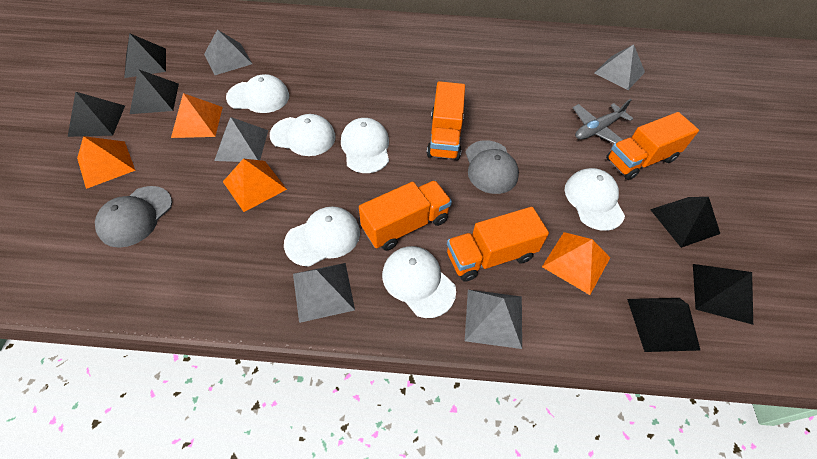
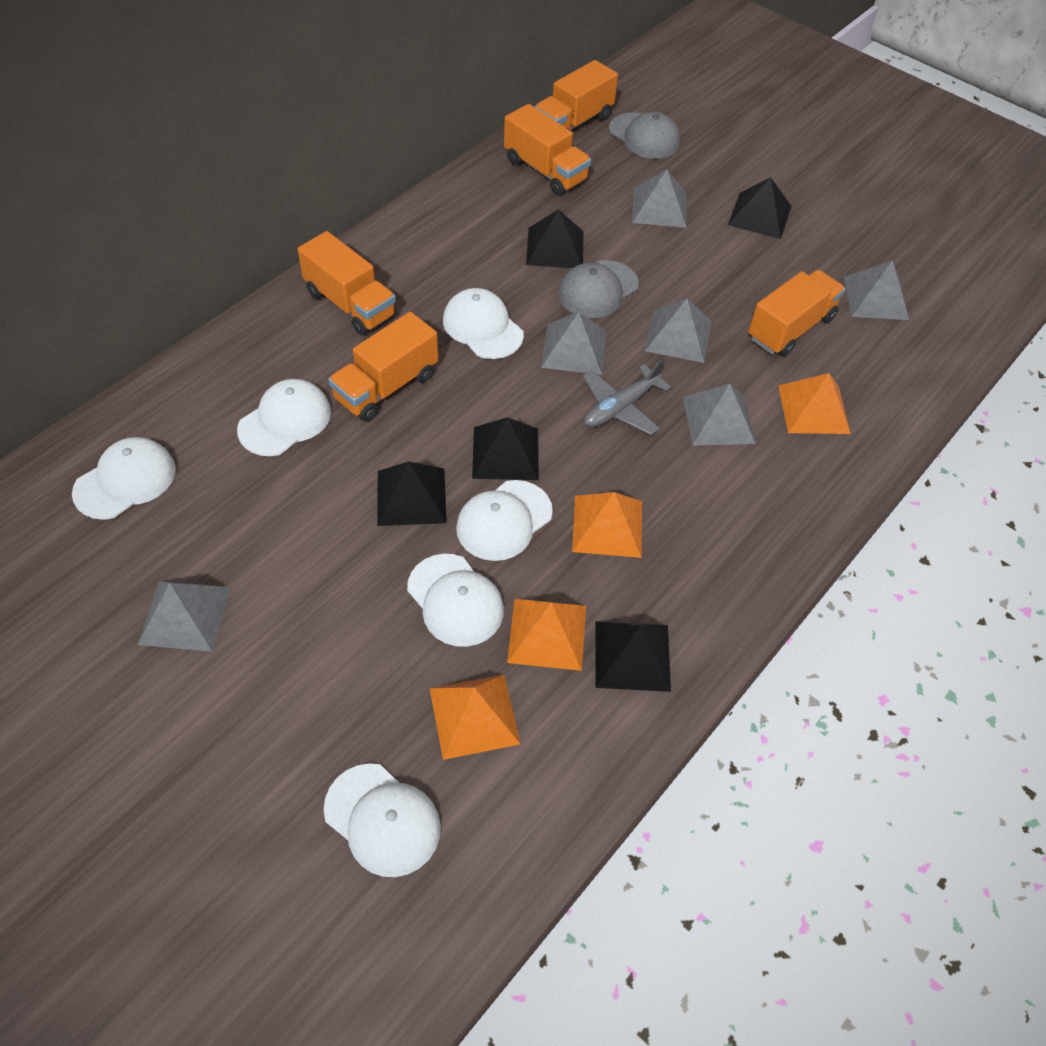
black pyramid: 6 -> 5
grey pyramid: 5 -> 6
orange truck: 4 -> 5

